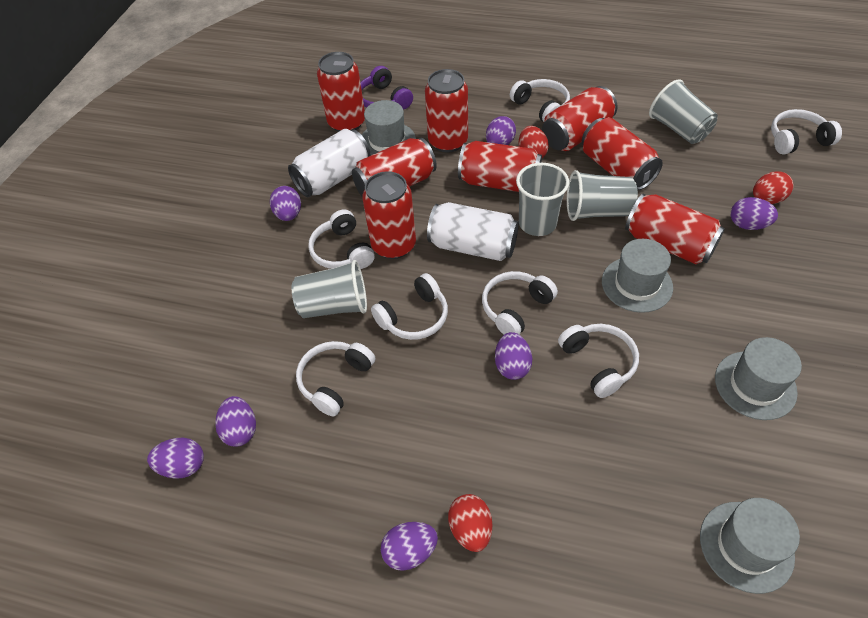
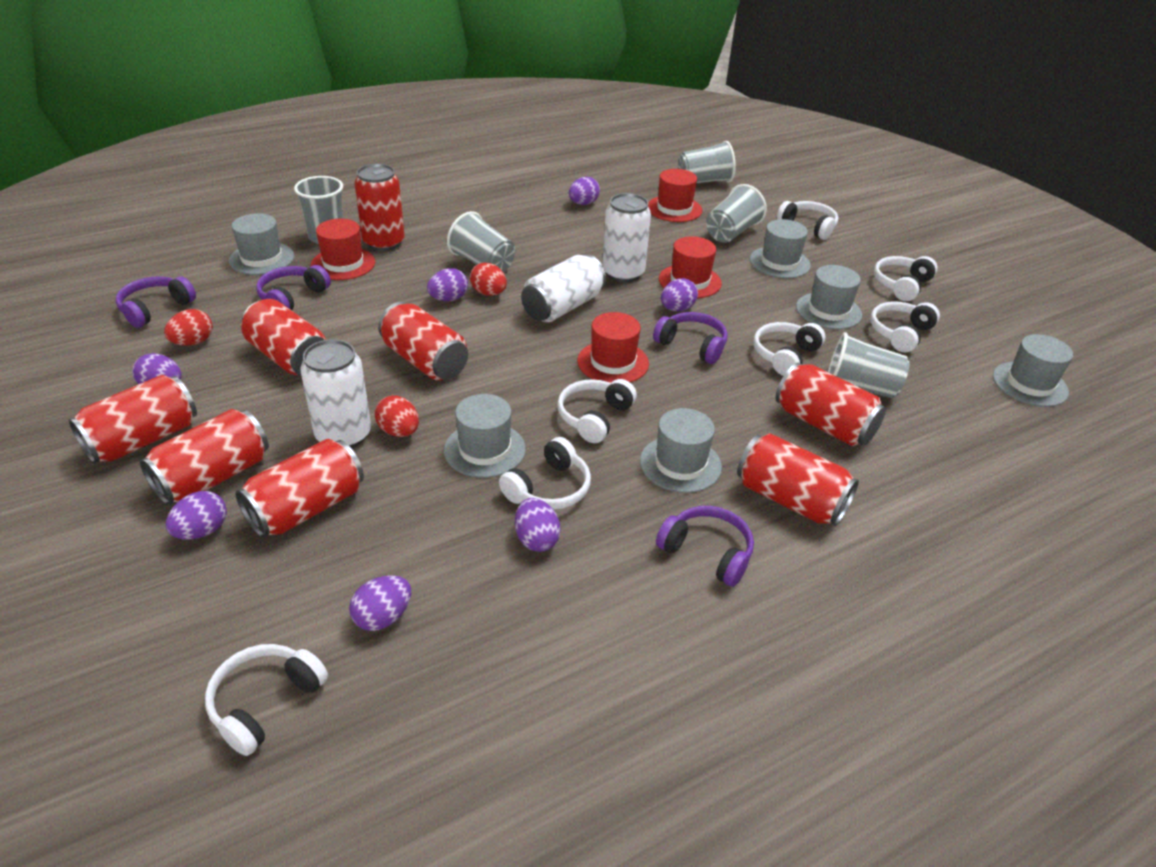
grey cup: 4 -> 5
grey hat: 4 -> 6
purple headphones: 1 -> 4
red hat: 0 -> 4
white can: 2 -> 3

